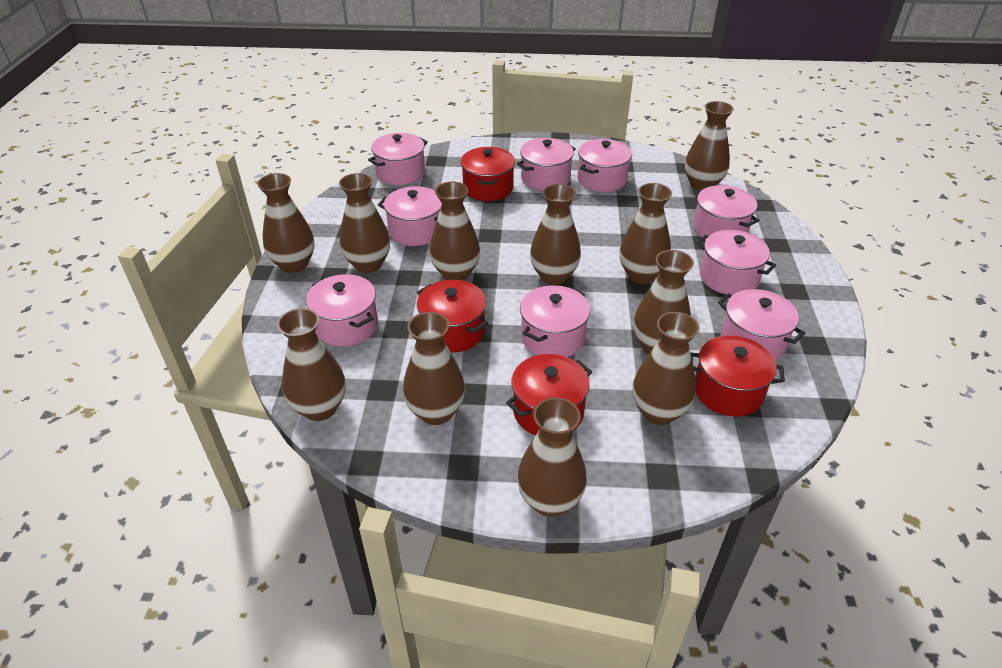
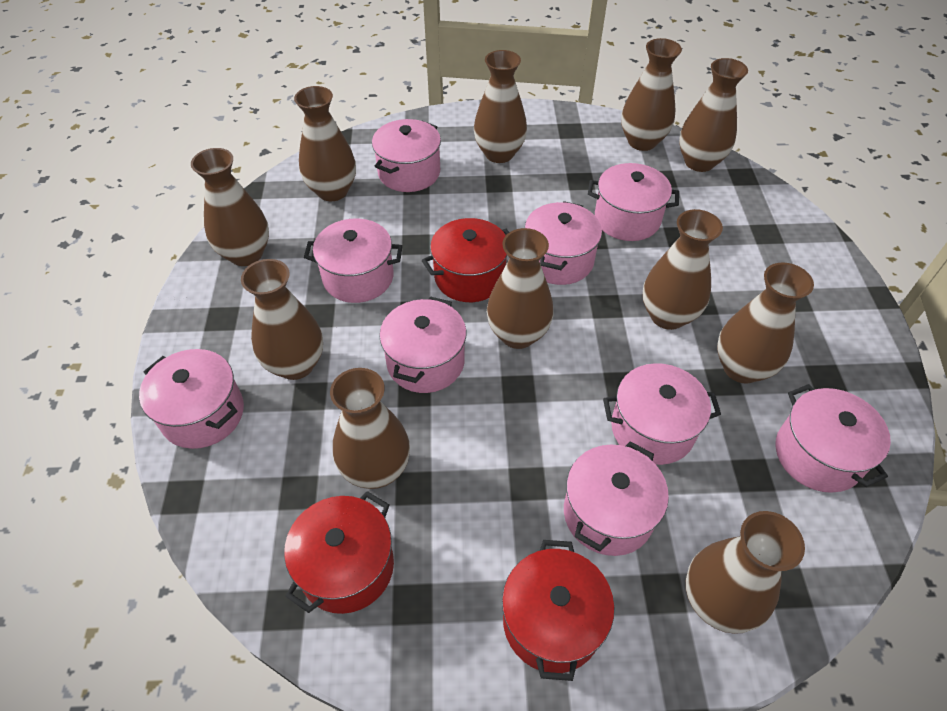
red pot: 4 -> 3

